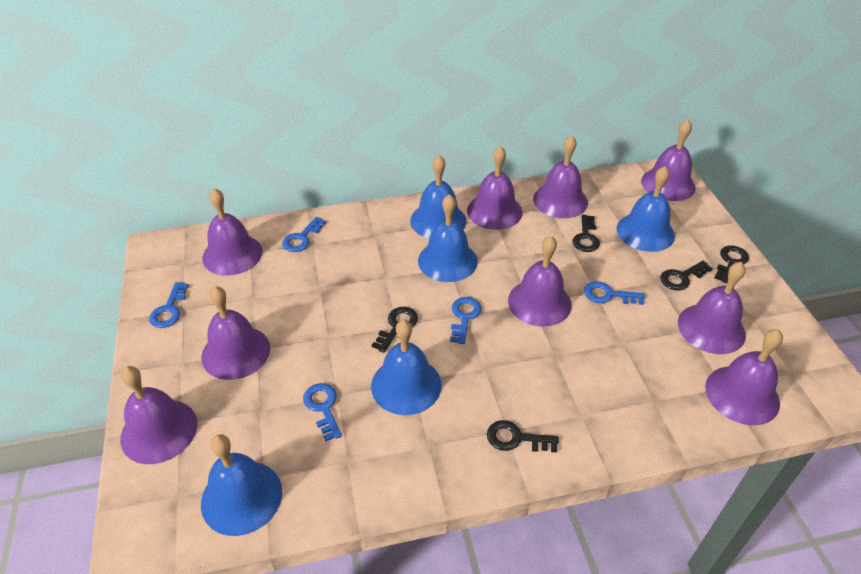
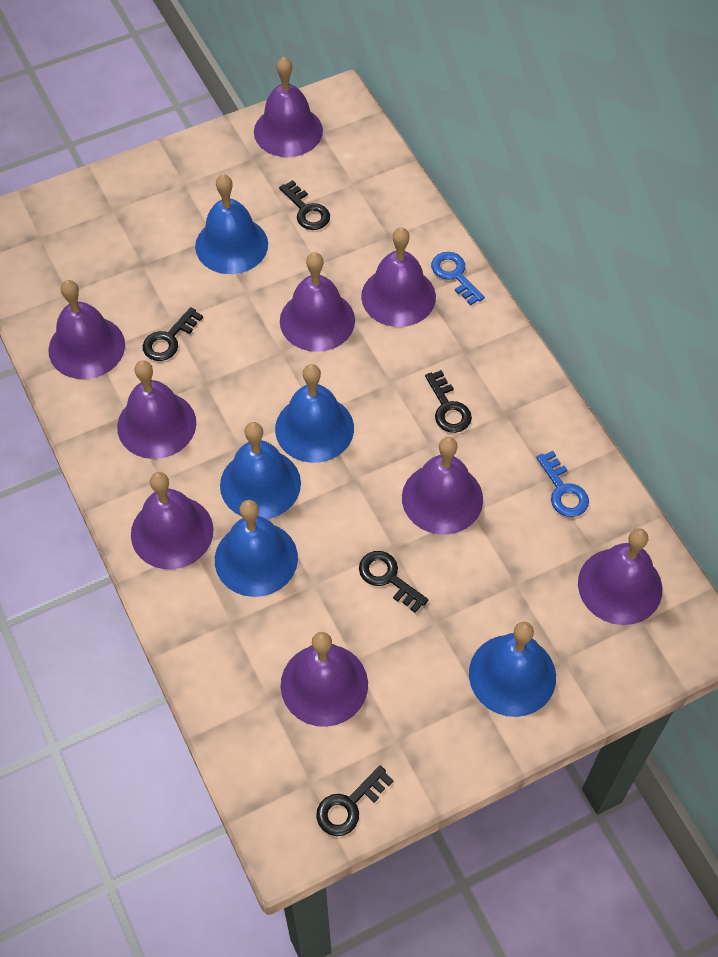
blue key: 5 -> 2

